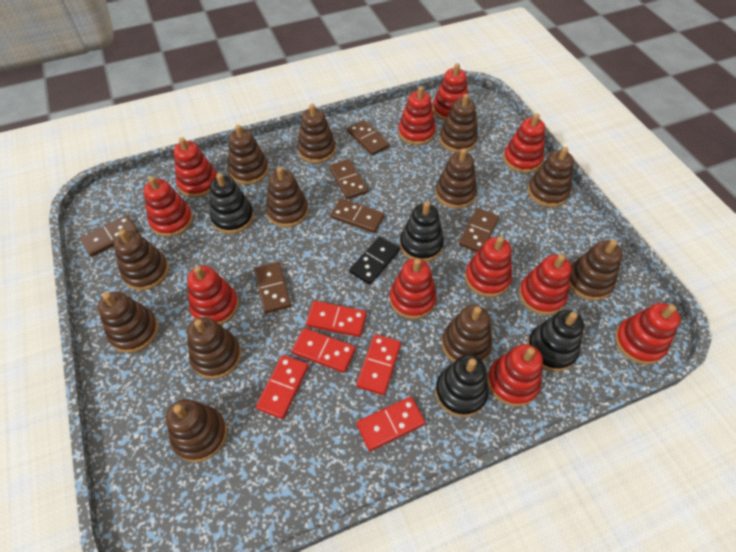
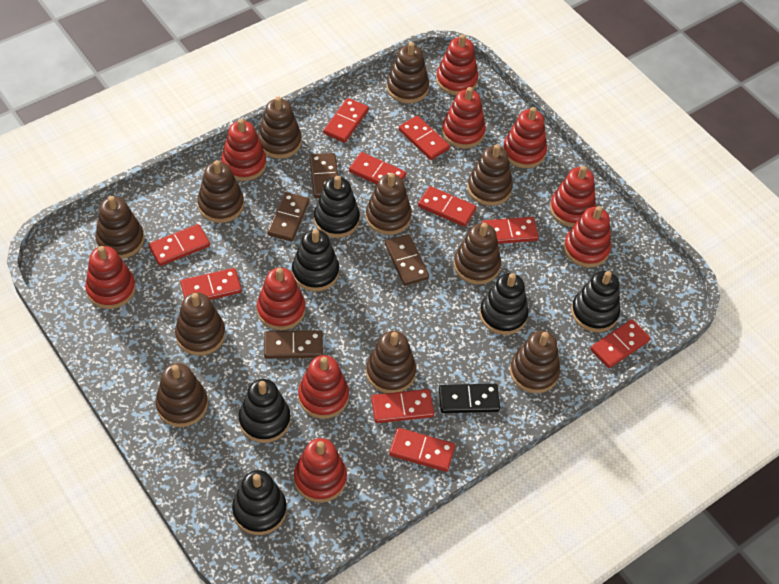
black stacking toy: 4 -> 6
brown domino: 6 -> 4
brown stacking toy: 12 -> 11
red domino: 5 -> 10
red stacking toy: 11 -> 10

